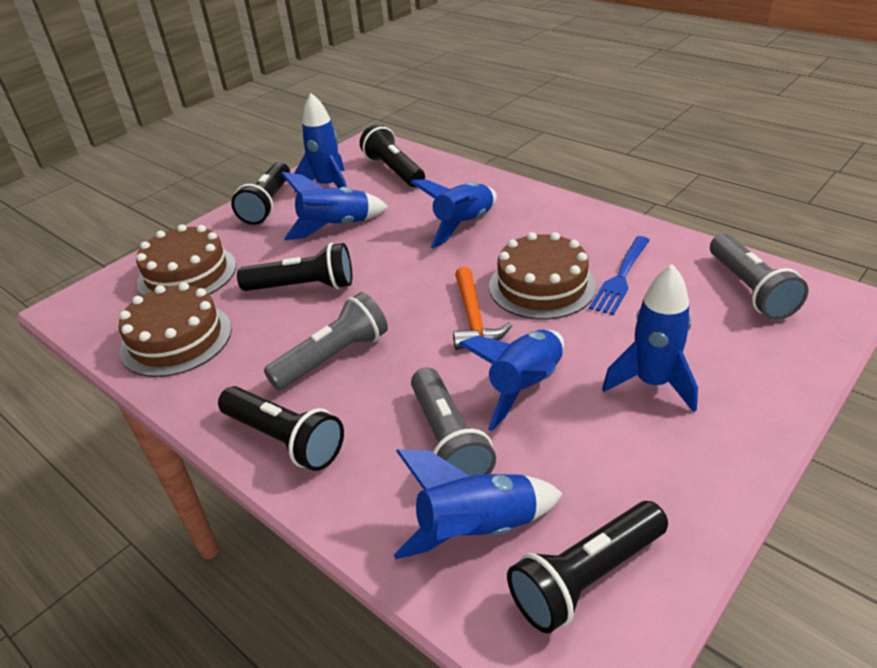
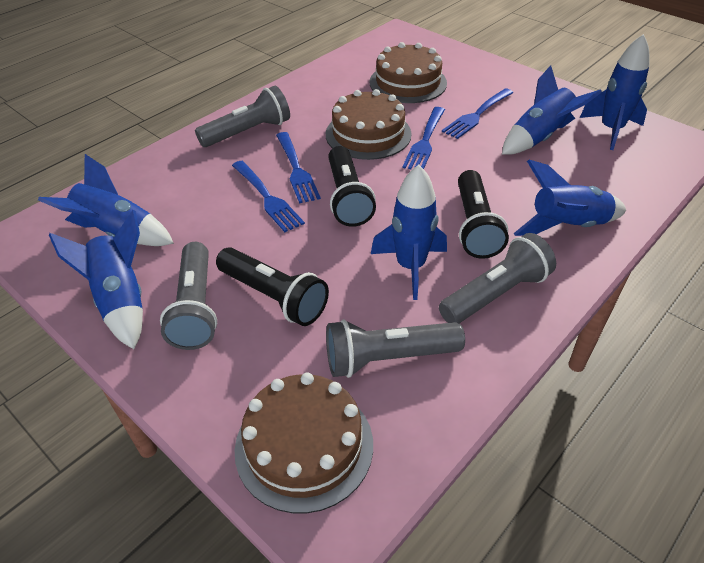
black flashlight: 5 -> 3
blue fork: 1 -> 4
grey flashlight: 3 -> 4
orange hammer: 1 -> 0

